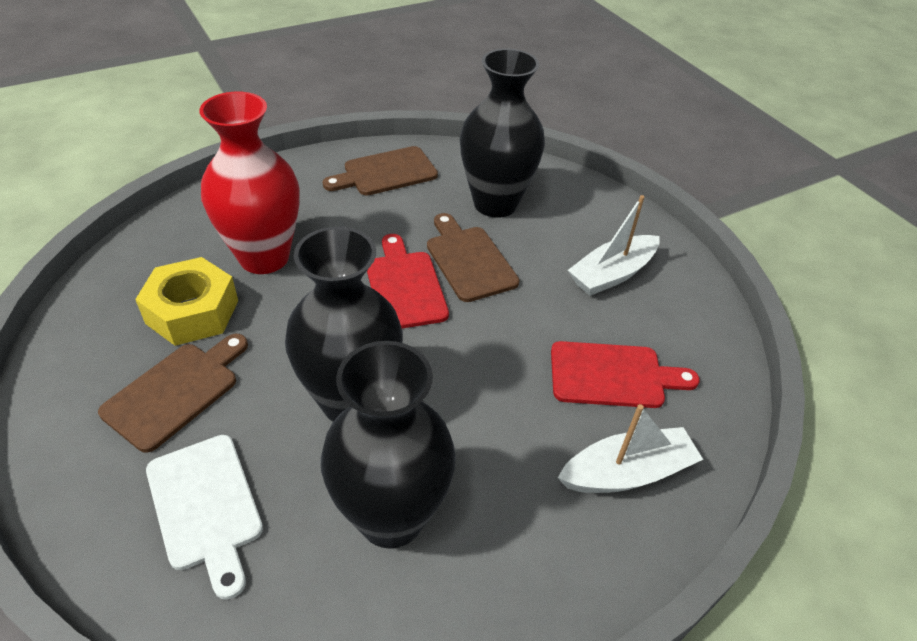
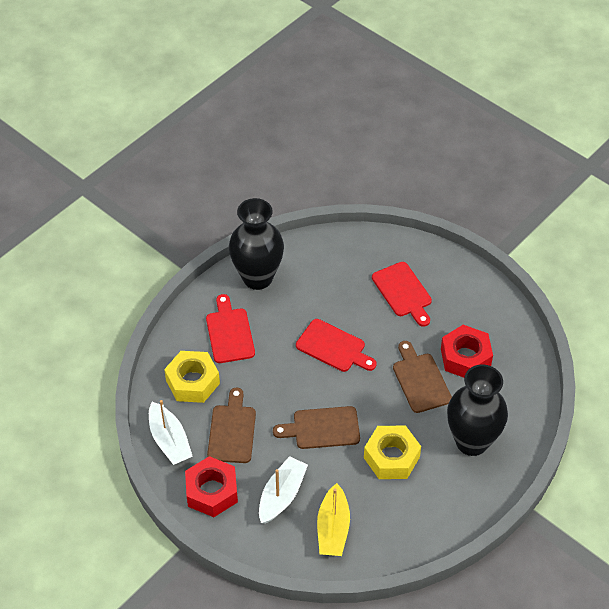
black vase: 3 -> 2
red cutting board: 2 -> 3
red nut: 0 -> 2
red vase: 1 -> 0
white cutting board: 1 -> 0
yellow boat: 0 -> 1
yellow nut: 1 -> 2

